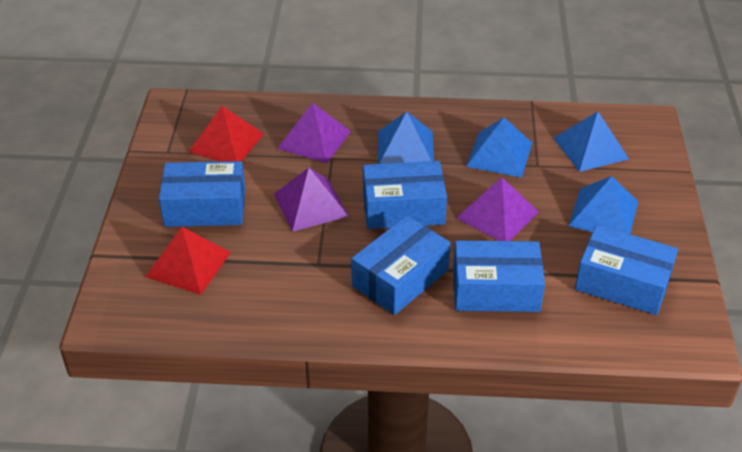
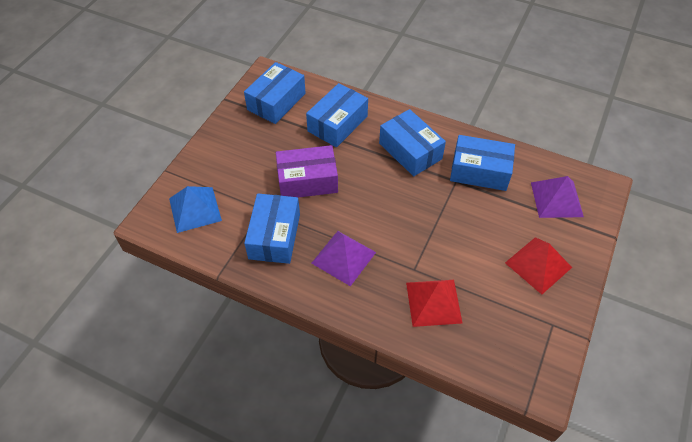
blue pyramid: 4 -> 1
purple box: 0 -> 1
purple pyramid: 3 -> 2

